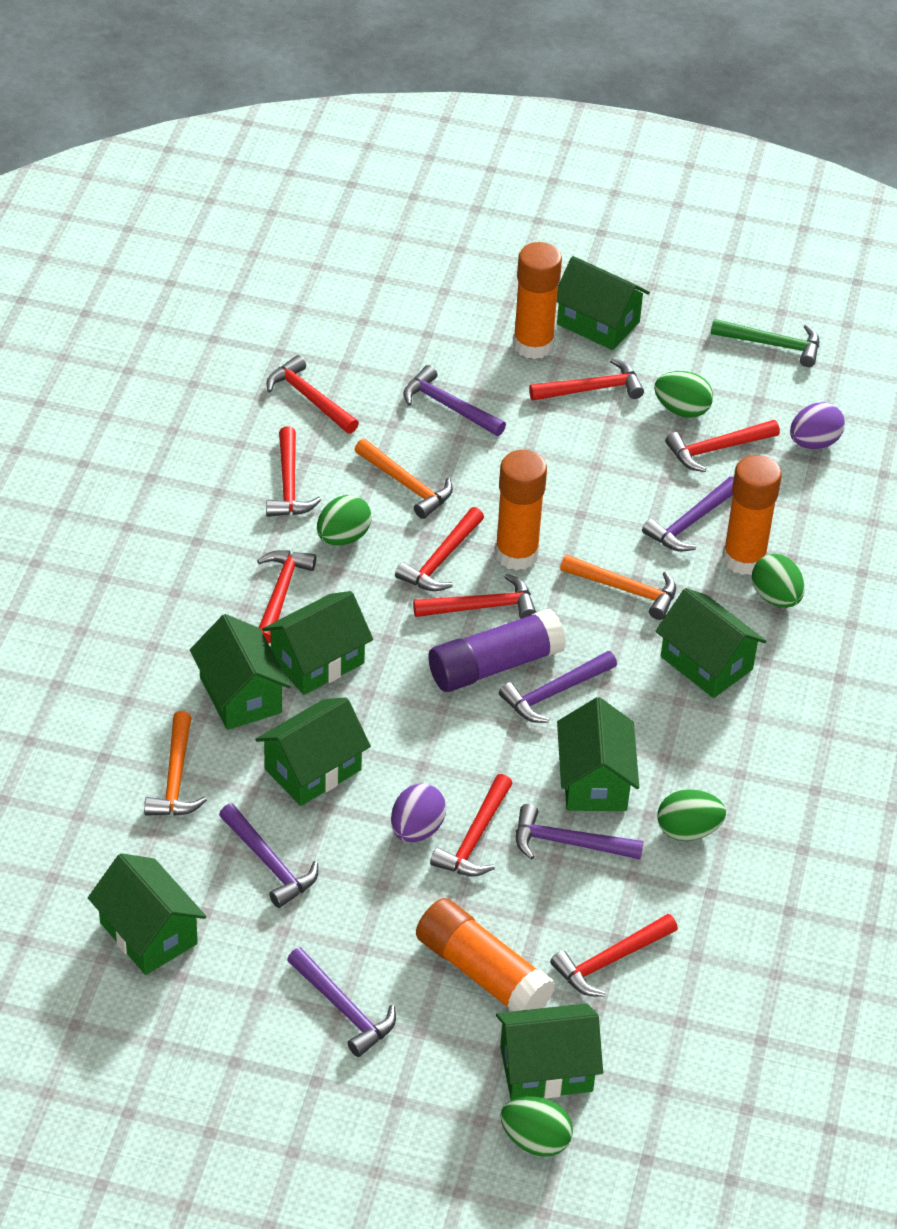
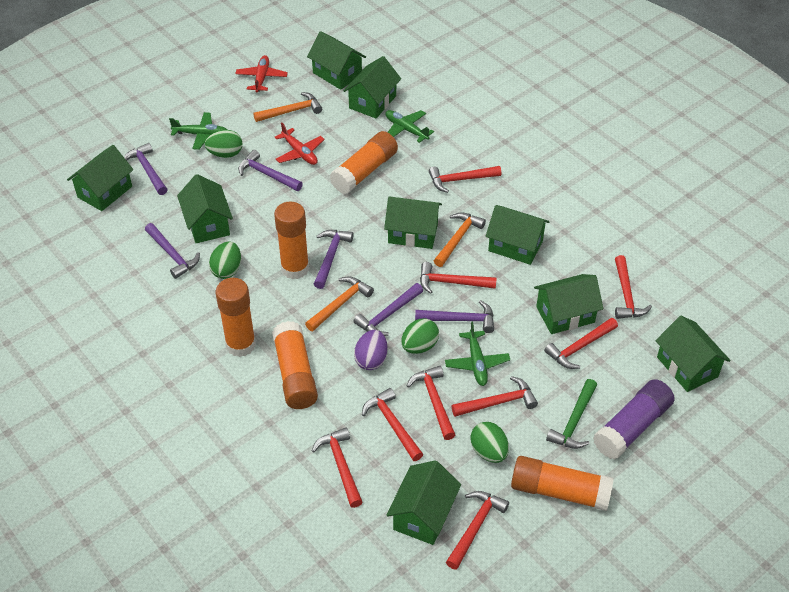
green egg: 5 -> 4
green house: 8 -> 9
green plane: 0 -> 3
orange glue stick: 4 -> 5
purple egg: 2 -> 1
red plane: 0 -> 2

